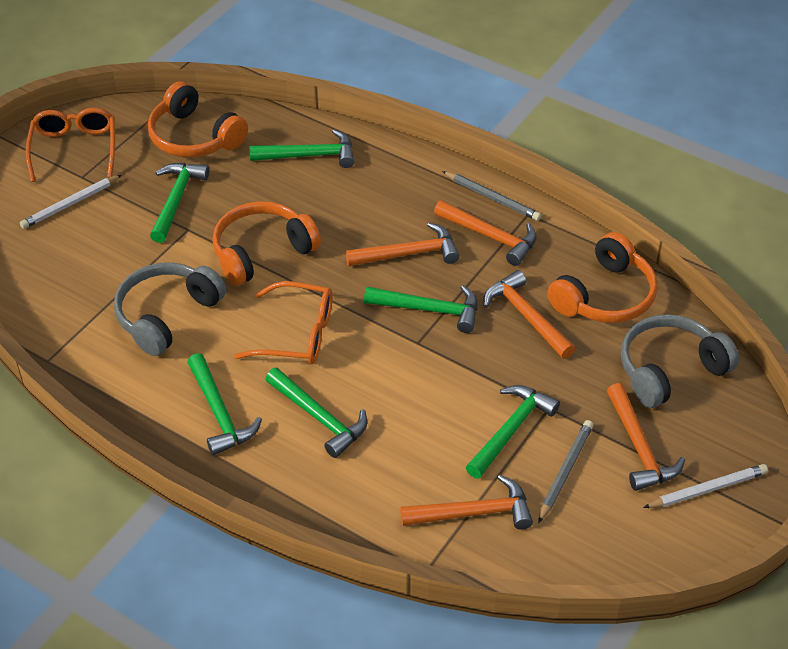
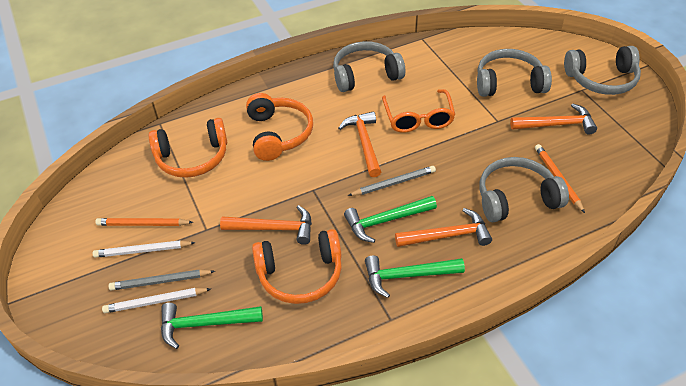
green hammer: 6 -> 3
grey headphones: 2 -> 4
orange glasses: 2 -> 1
orange hammer: 5 -> 4
orange pencil: 0 -> 2

